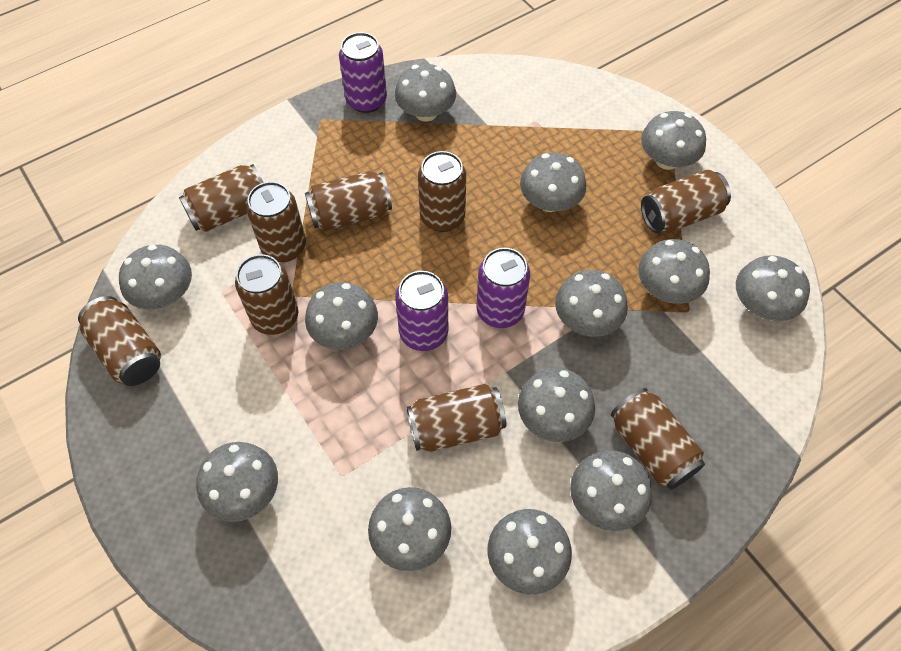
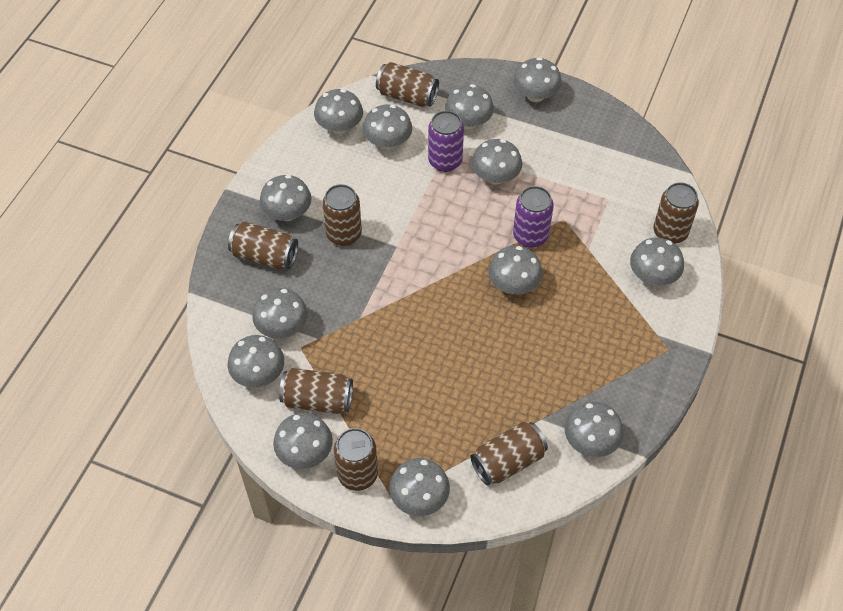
brown can: 9 -> 7
purple can: 3 -> 2

